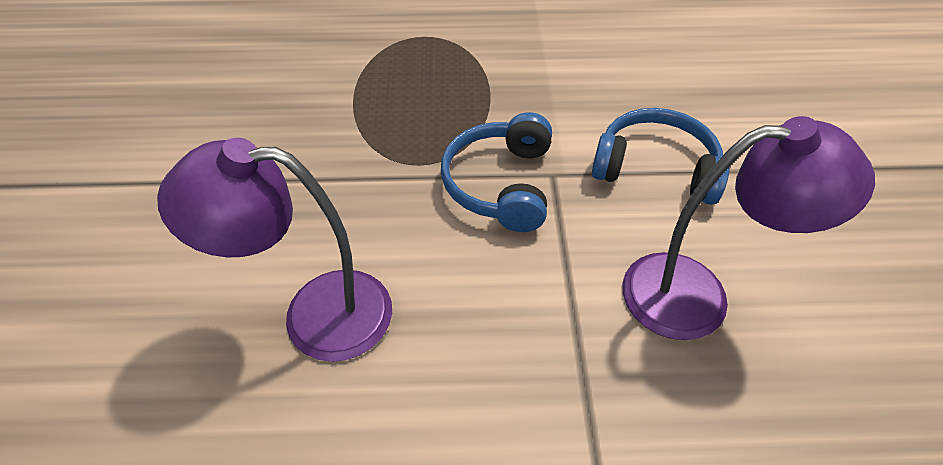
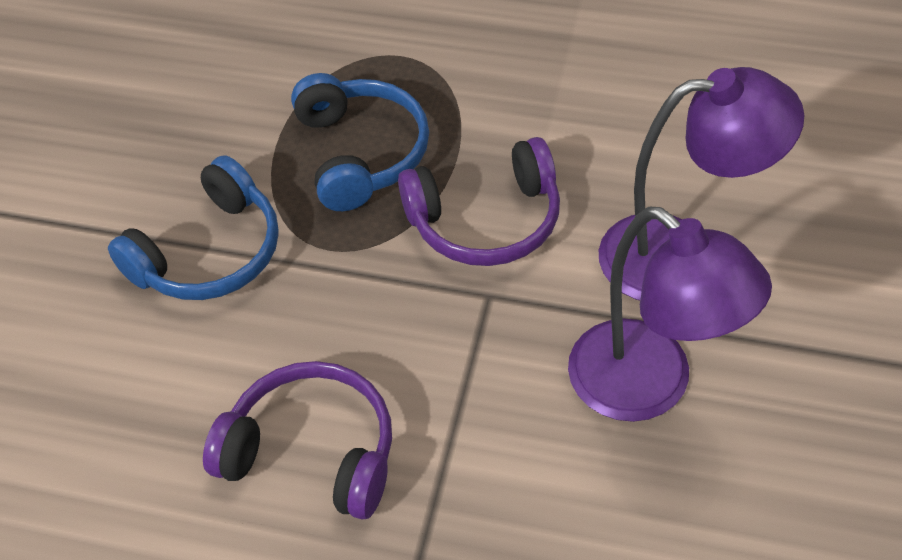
purple headphones: 0 -> 2

